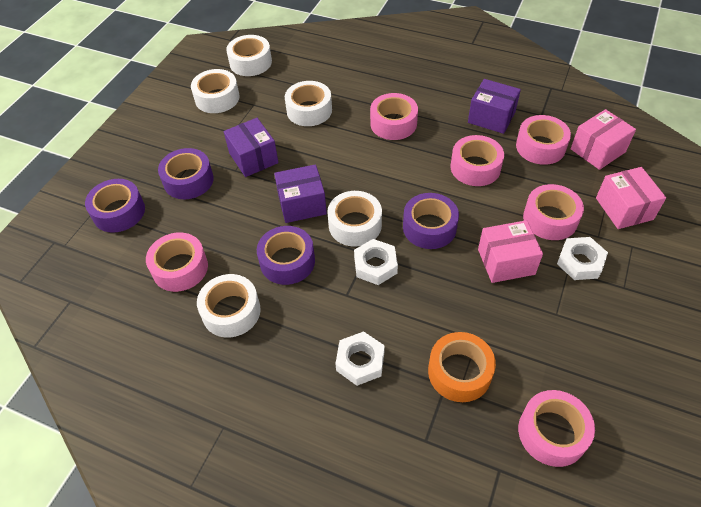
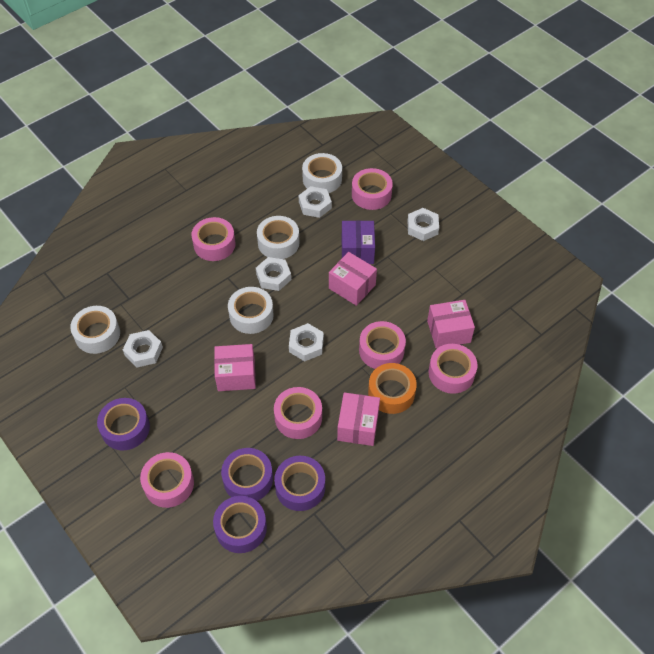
pink box: 3 -> 4
purple box: 3 -> 1
white nut: 3 -> 5
white tape: 5 -> 4

